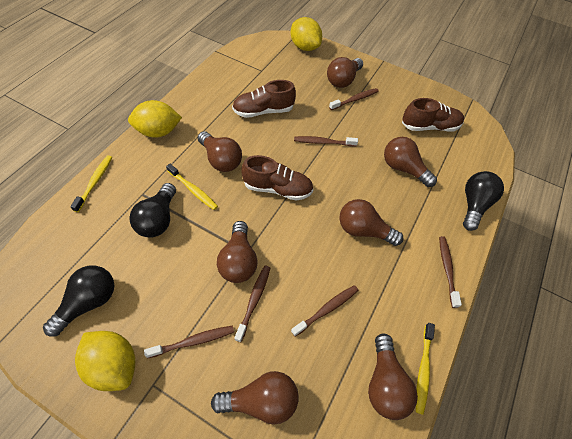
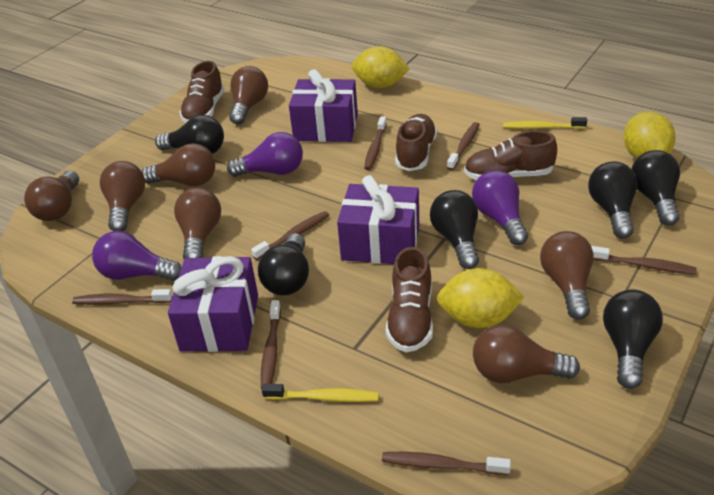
black light bulb: 3 -> 6
brown shoe: 3 -> 4
brown toothbrush: 6 -> 7
purple gift: 0 -> 3
purple light bulb: 0 -> 3
yellow toothbrush: 3 -> 2

